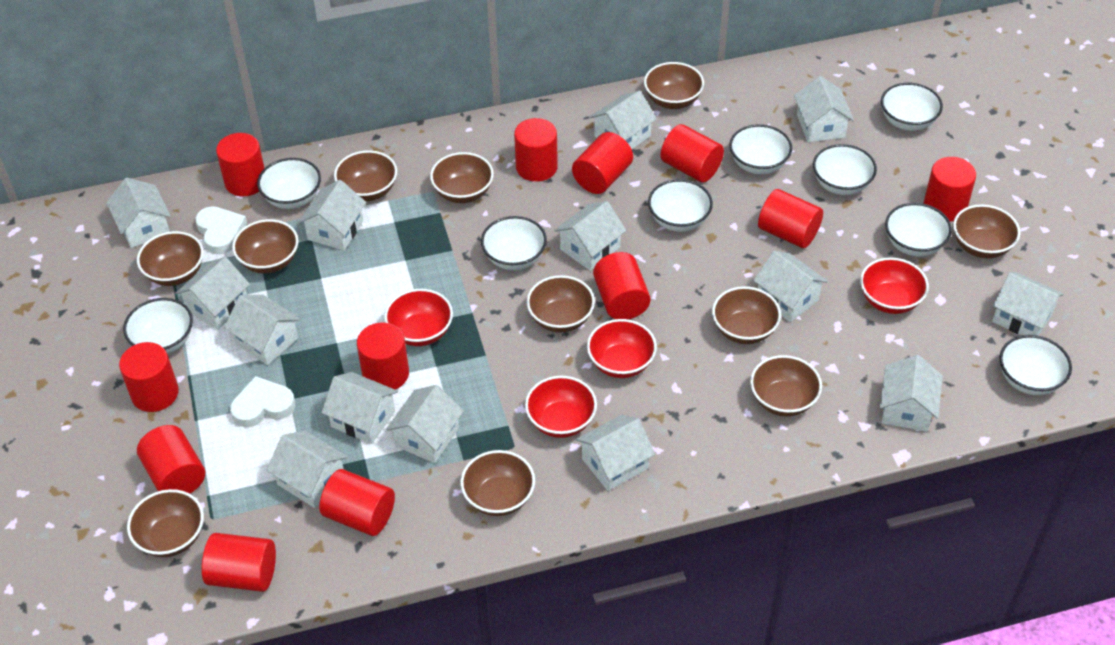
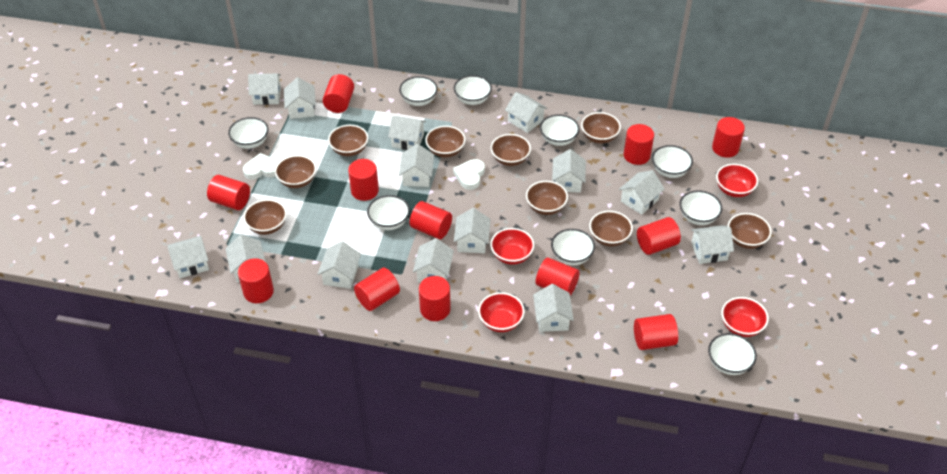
brown bowl: 11 -> 9

